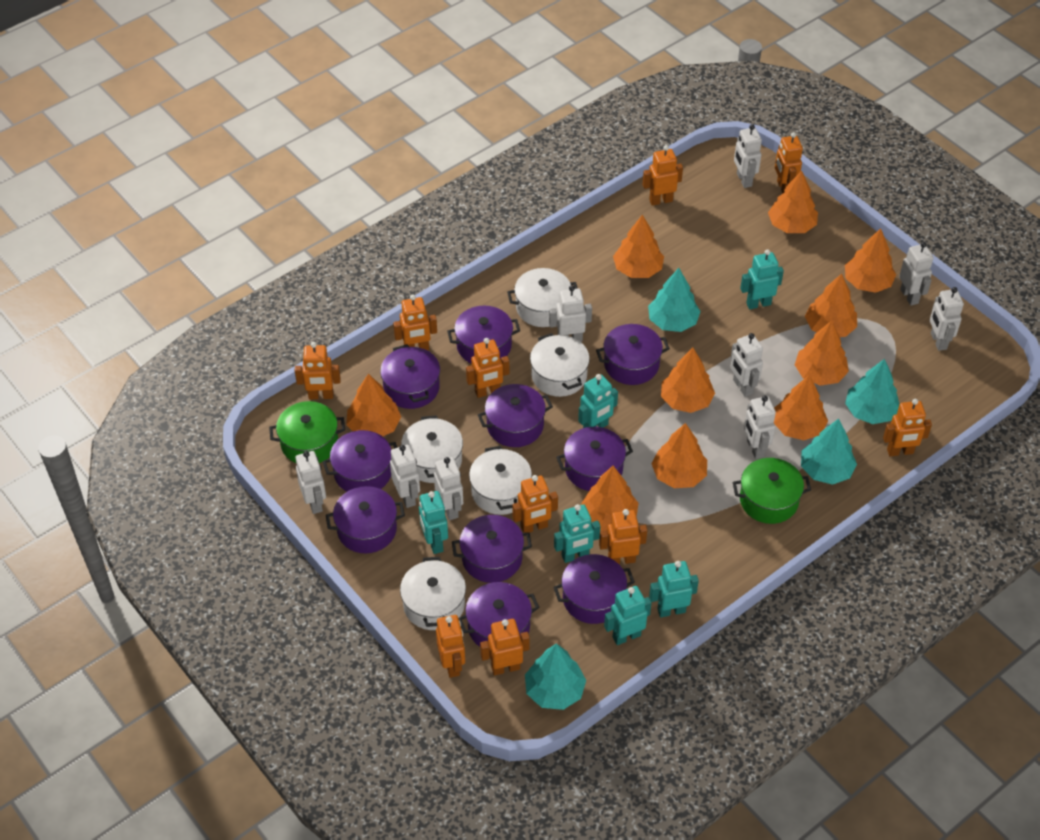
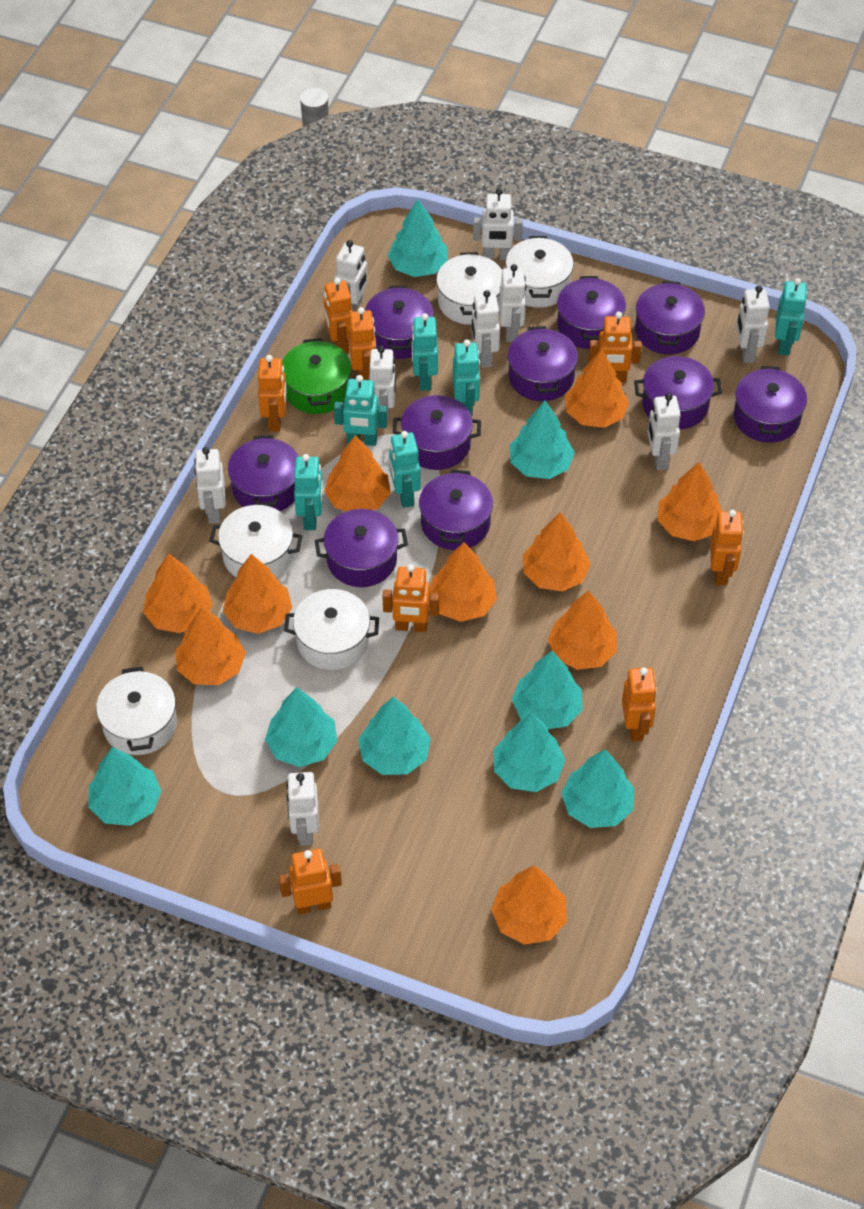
green pot: 2 -> 1
orange robot: 10 -> 8
turquoise tree: 4 -> 8

